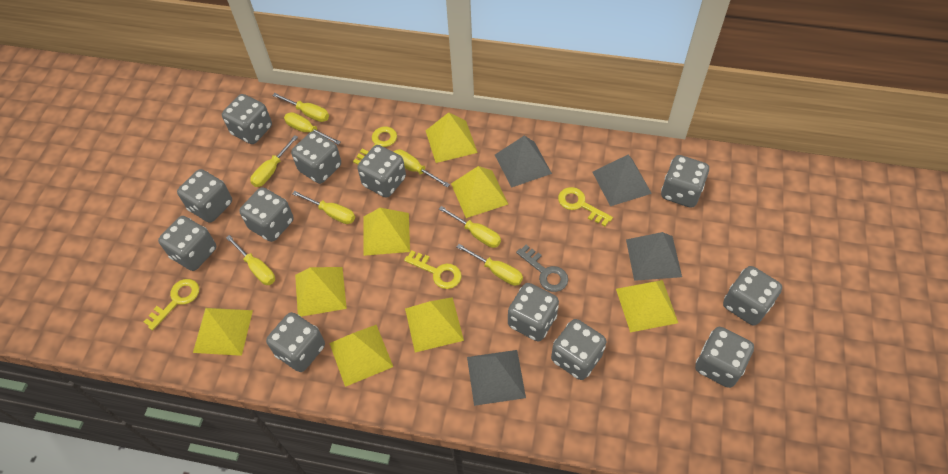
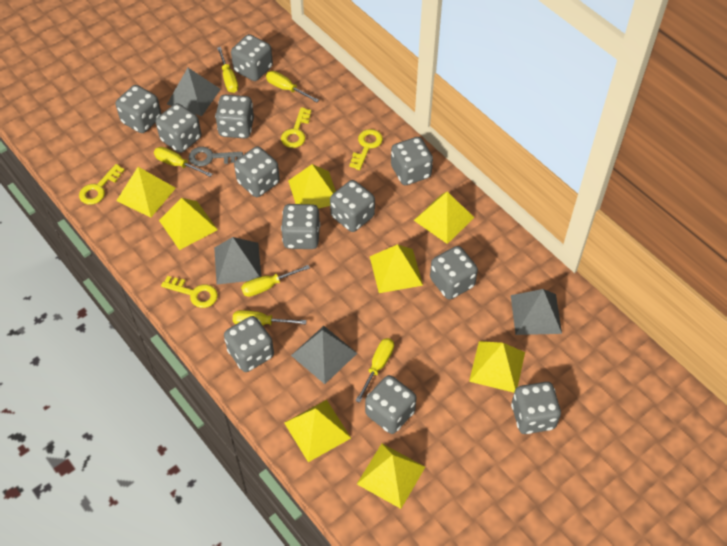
yellow screwdriver: 8 -> 6

